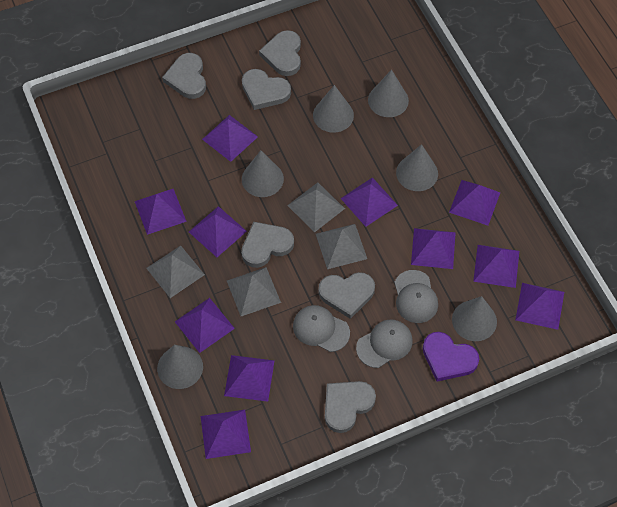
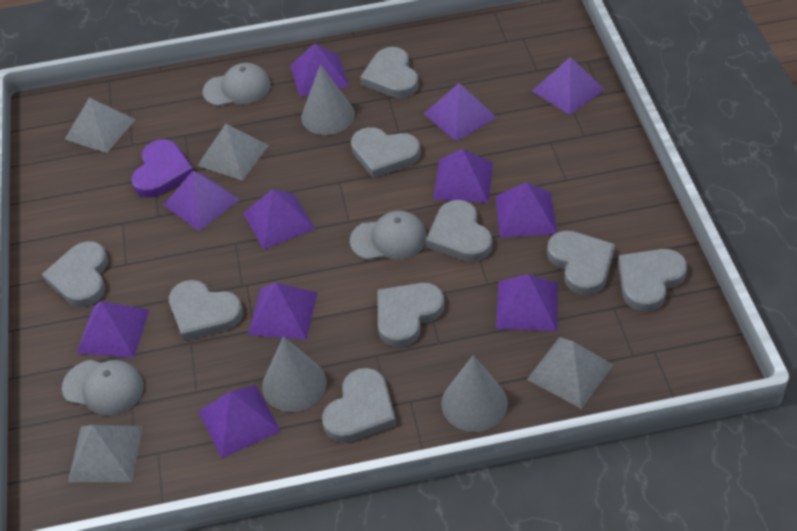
grey cone: 6 -> 3
grey heart: 6 -> 9

